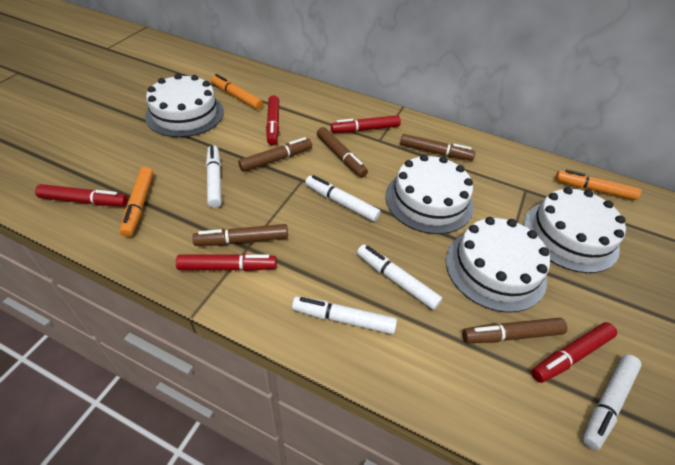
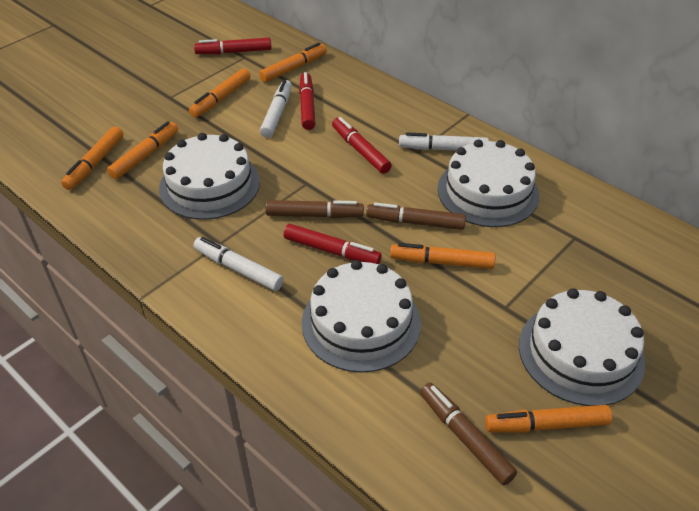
brown marker: 5 -> 3
orange marker: 3 -> 6
red marker: 5 -> 4
white marker: 5 -> 3

